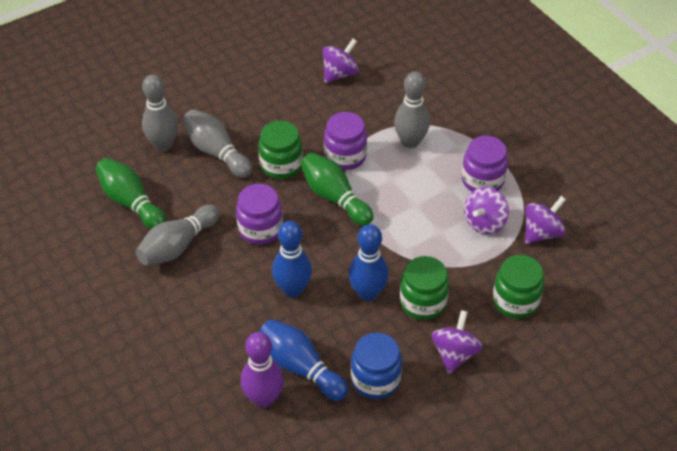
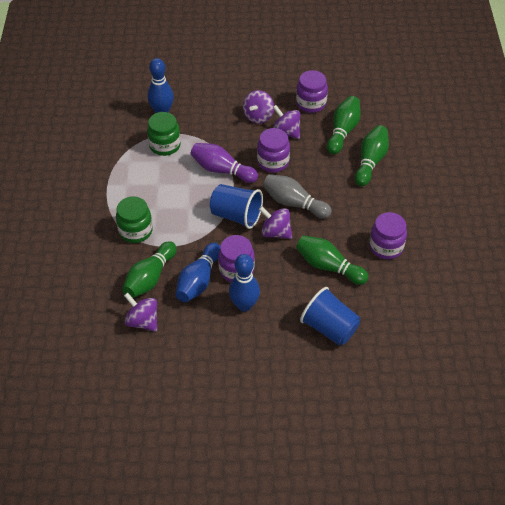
blue cup: 0 -> 2
blue jar: 1 -> 0
green bowling pin: 2 -> 4
green jar: 3 -> 2
grey bowling pin: 4 -> 1
purple jar: 3 -> 4

